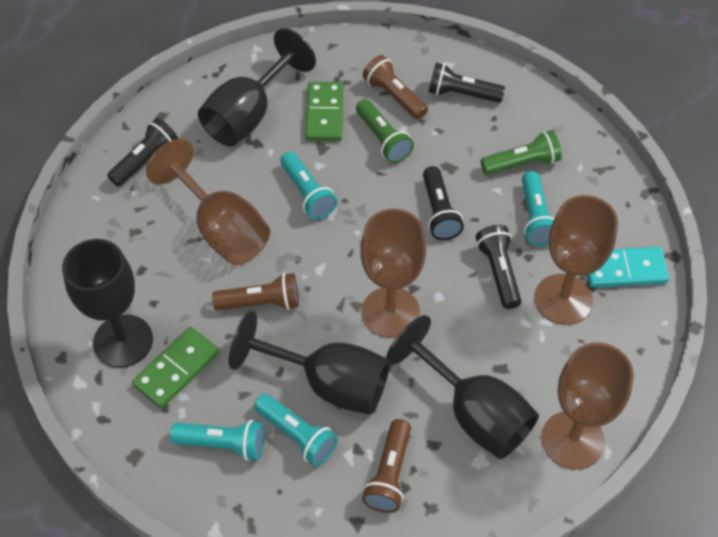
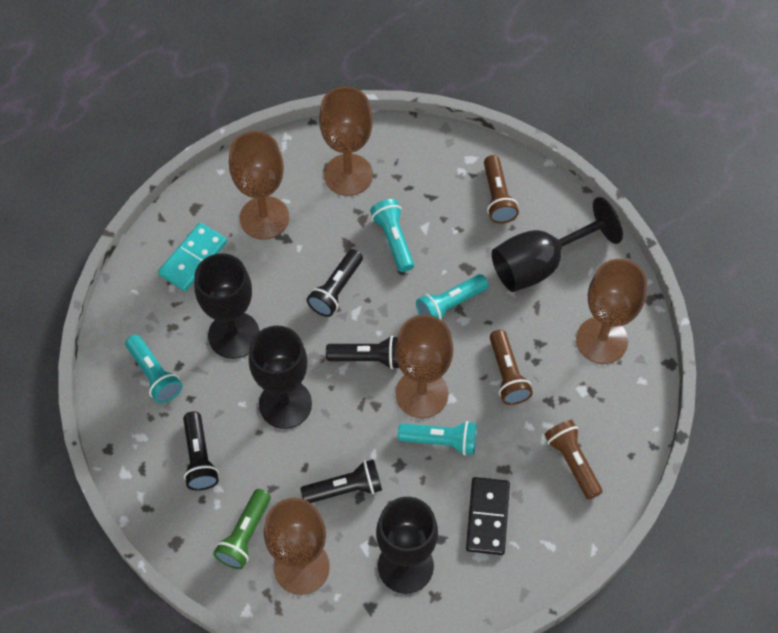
black domino: 0 -> 1
brown goblet: 4 -> 5
green domino: 2 -> 0
green flashlight: 2 -> 1

